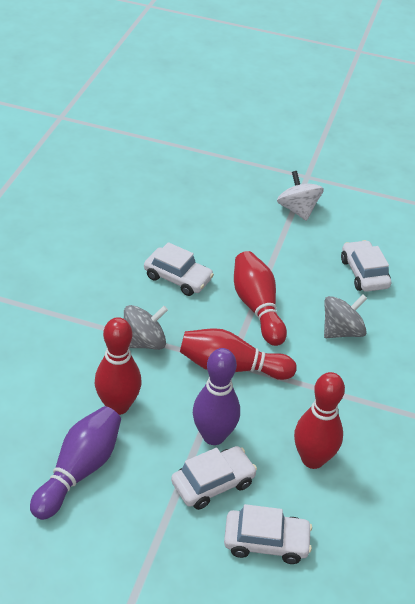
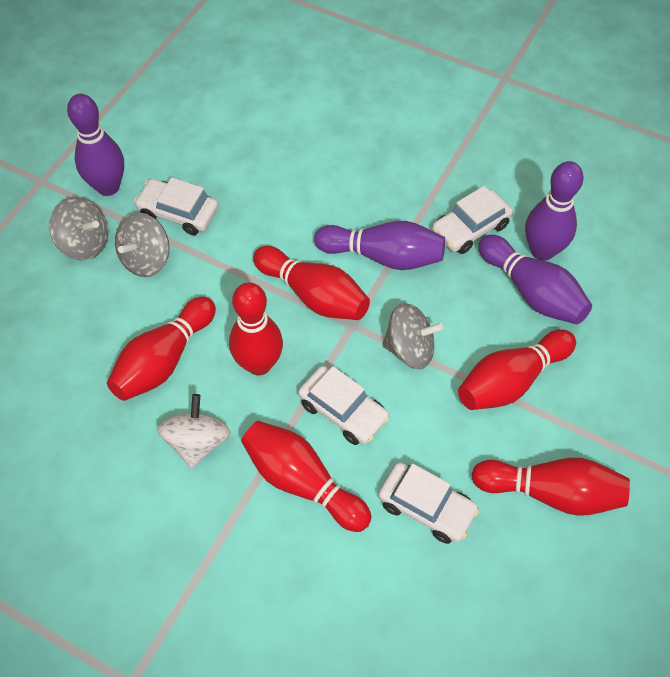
grey spinning top: 2 -> 3
purple bowling pin: 2 -> 4
red bowling pin: 4 -> 6

